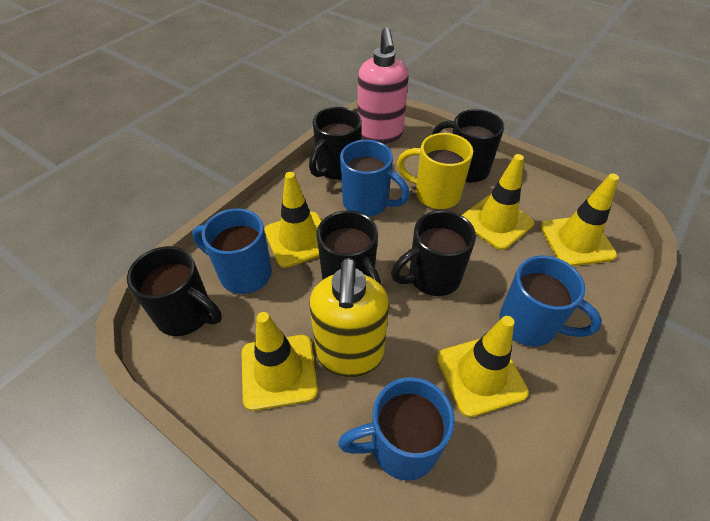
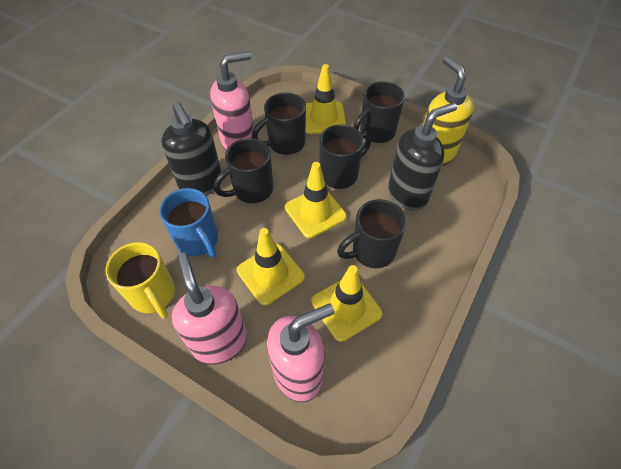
black soap dispenser: 0 -> 2
blue mug: 4 -> 1
pink soap dispenser: 1 -> 3
yellow traffic cone: 5 -> 4

